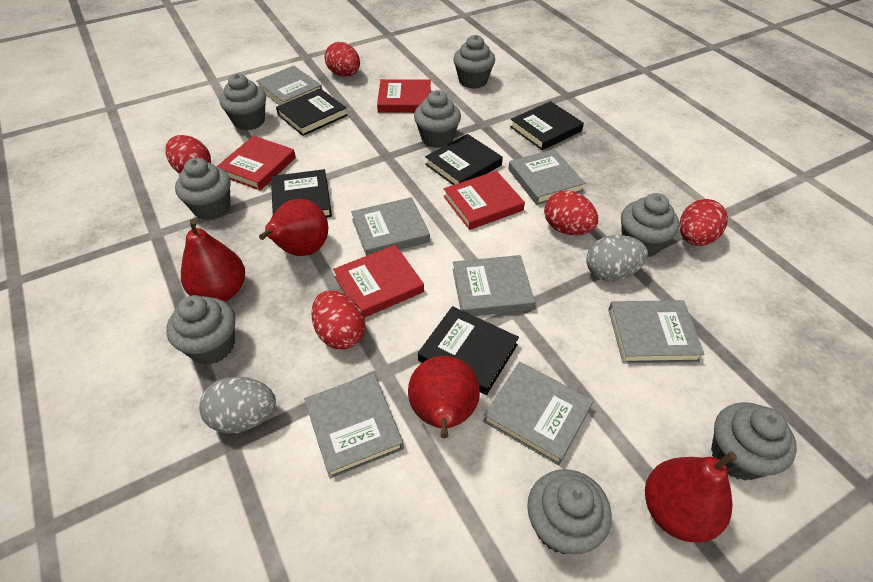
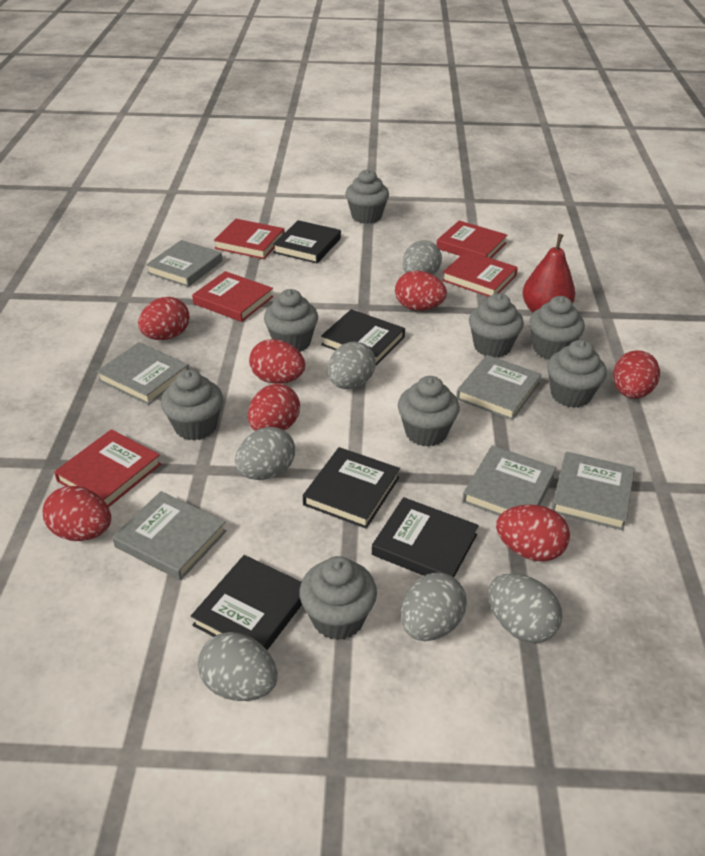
grey book: 7 -> 6
grey egg: 2 -> 6
red book: 4 -> 5
red egg: 5 -> 7
red pear: 4 -> 1

